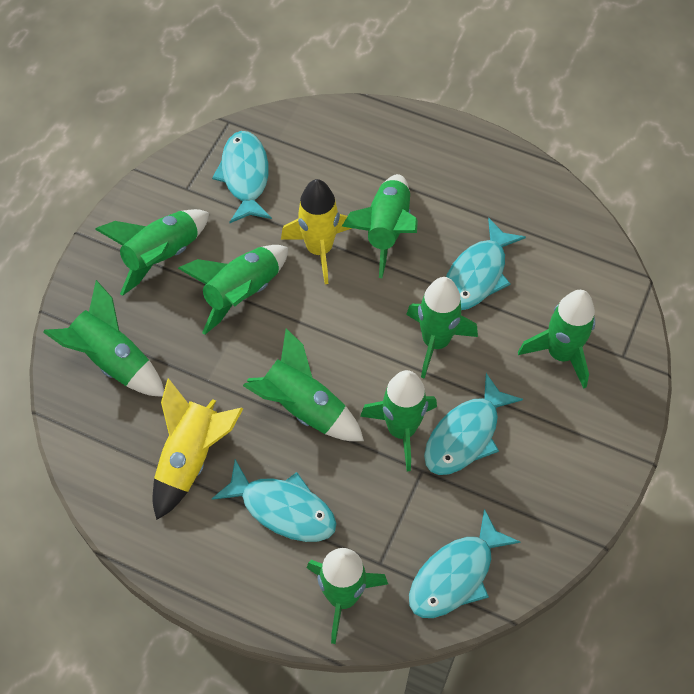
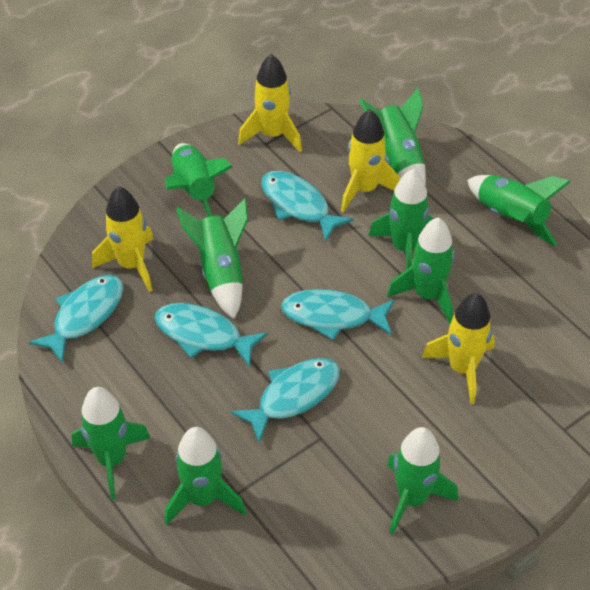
yellow rocket: 2 -> 4

